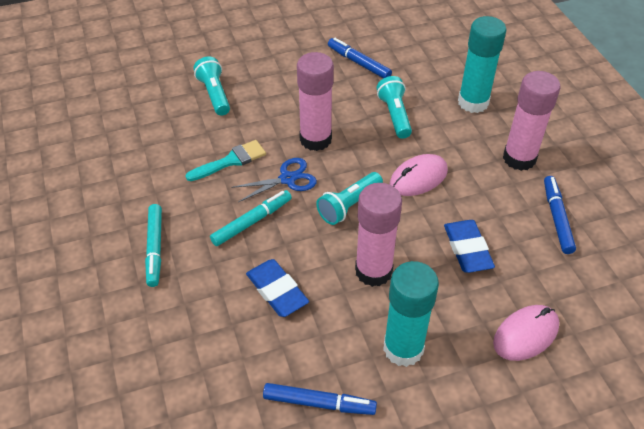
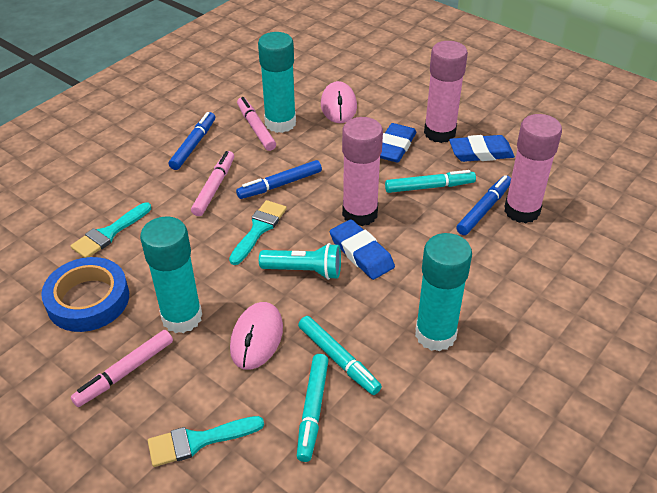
blue eraser: 2 -> 3
blue scissors: 1 -> 0
blue tape: 0 -> 1
pink marker: 0 -> 3
turquoise brush: 1 -> 3
turquoise flashlight: 3 -> 1
turquoise glue stick: 2 -> 3
turquoise marker: 2 -> 3

